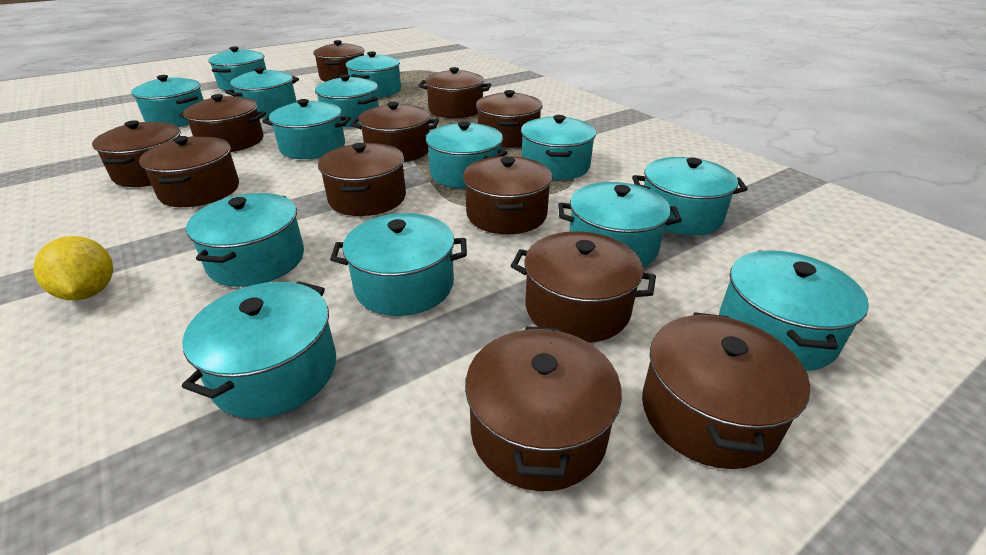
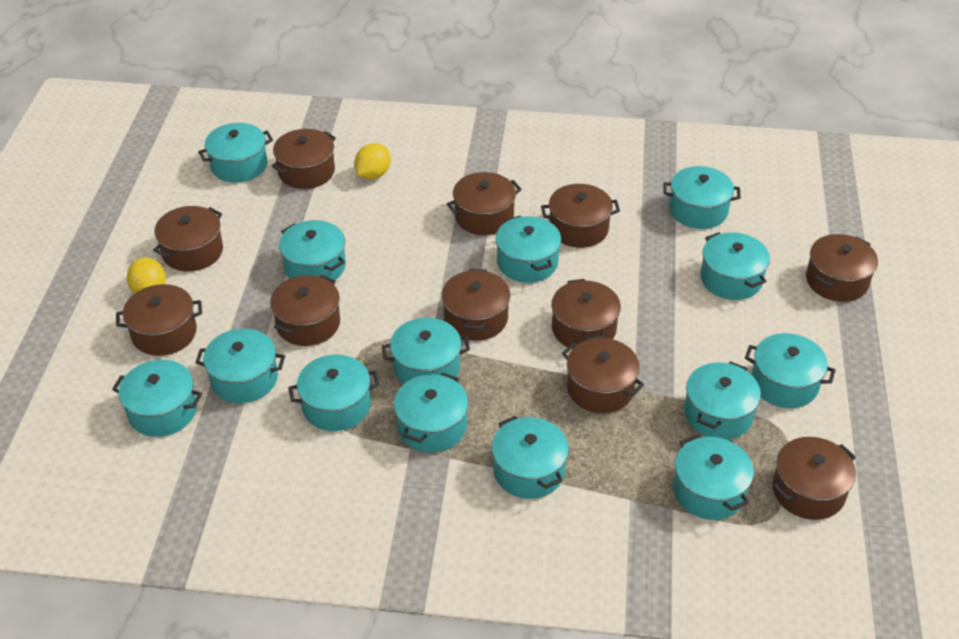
brown pot: 12 -> 11
yellow lemon: 1 -> 2

